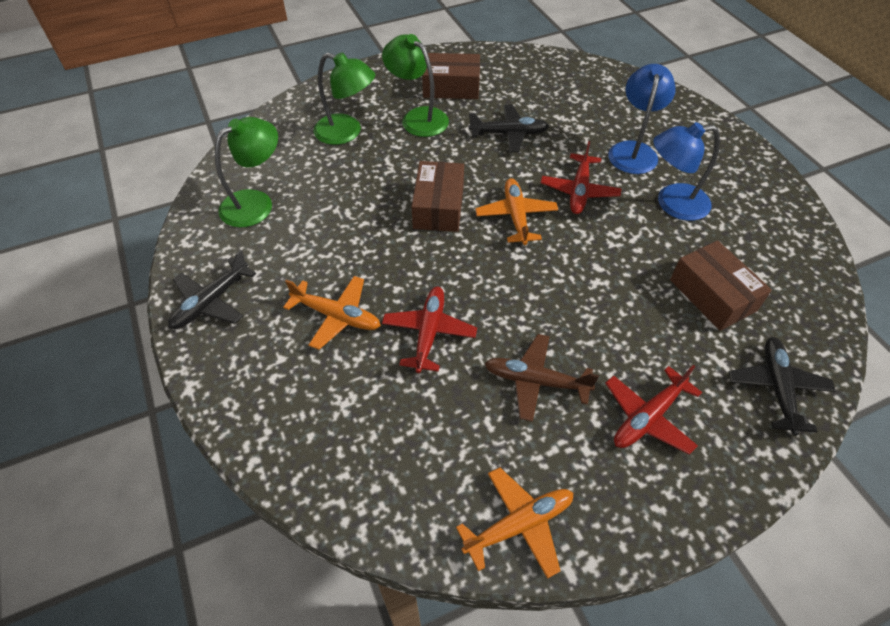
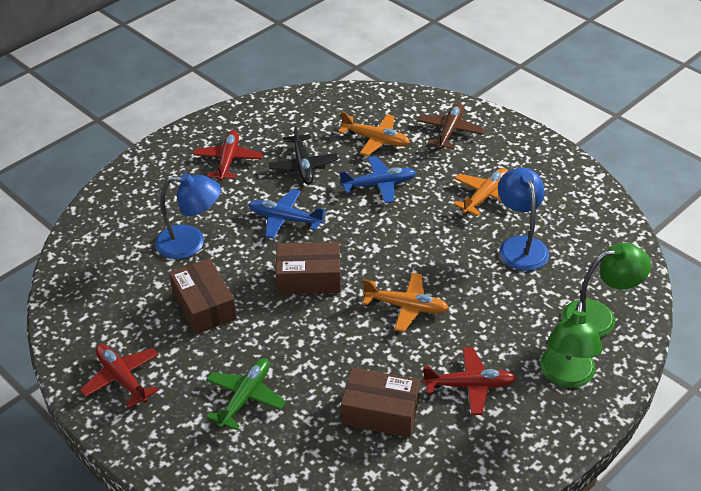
black plane: 3 -> 1
blue plane: 0 -> 2
green lamp: 3 -> 2
green plane: 0 -> 1

